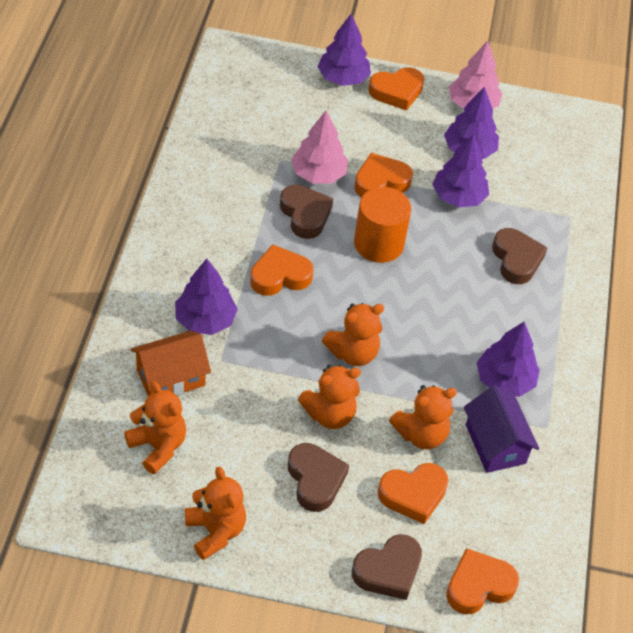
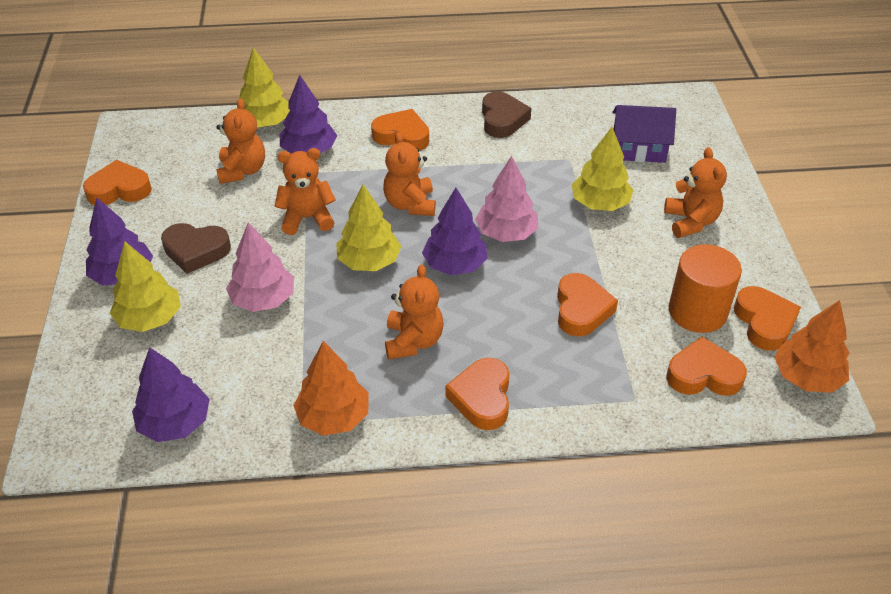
brown heart: 4 -> 2
orange heart: 5 -> 6
orange house: 1 -> 0
orange tree: 0 -> 2
purple tree: 5 -> 4
yellow tree: 0 -> 4

